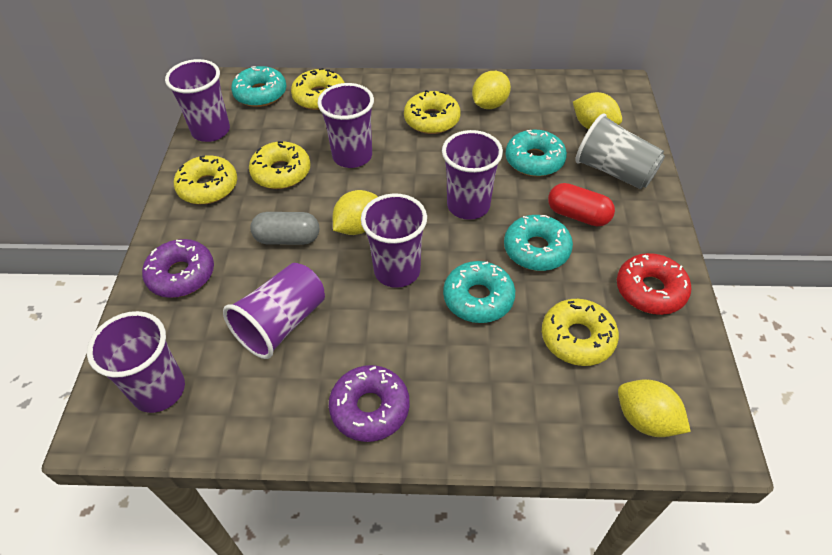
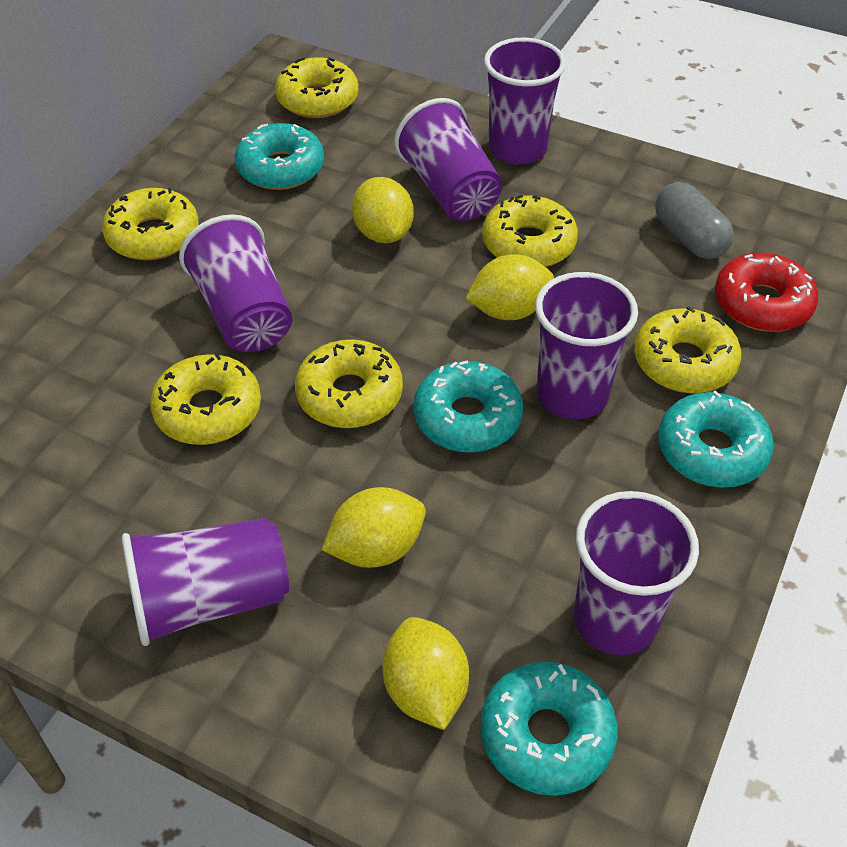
grey cup: 1 -> 0
purple donut: 2 -> 0
red capsule: 1 -> 0
yellow donut: 5 -> 6

